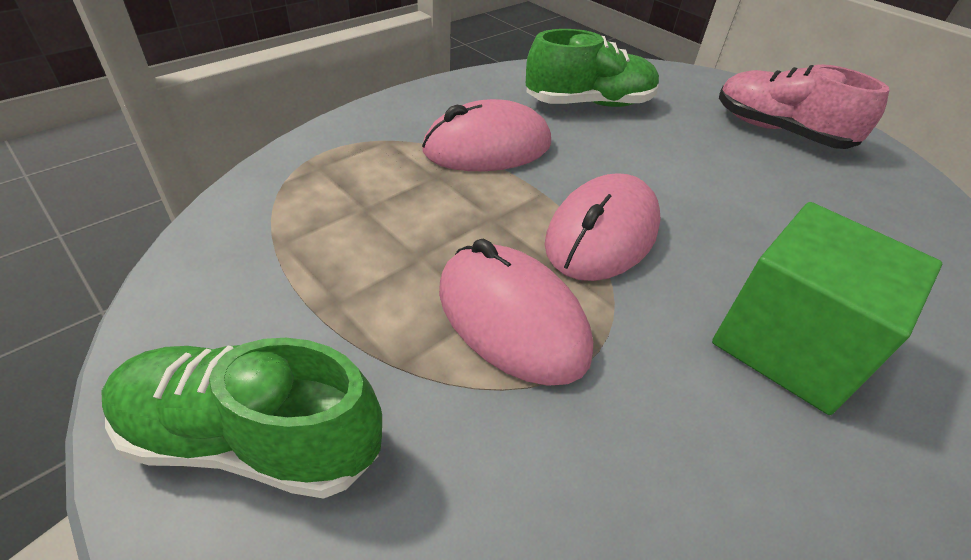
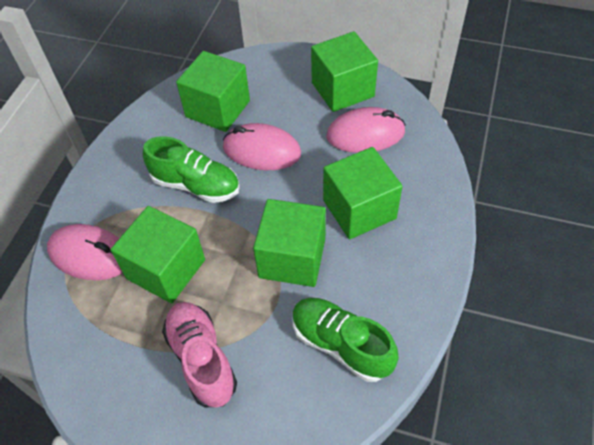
green cube: 1 -> 5

